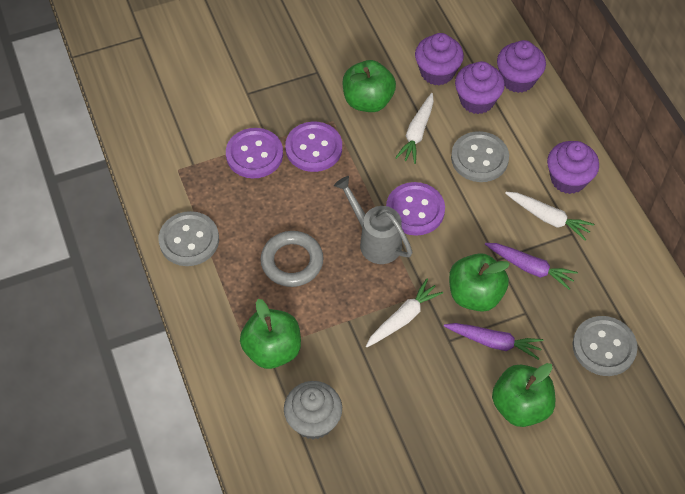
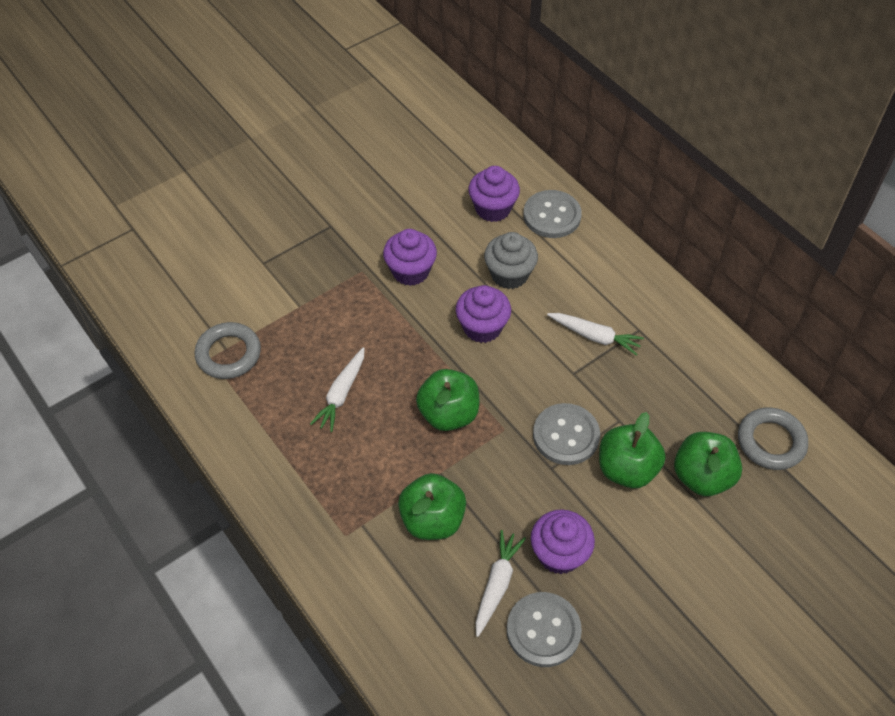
grey ring: 1 -> 2
grey watering can: 1 -> 0
purple button: 3 -> 0
purple carrot: 2 -> 0

